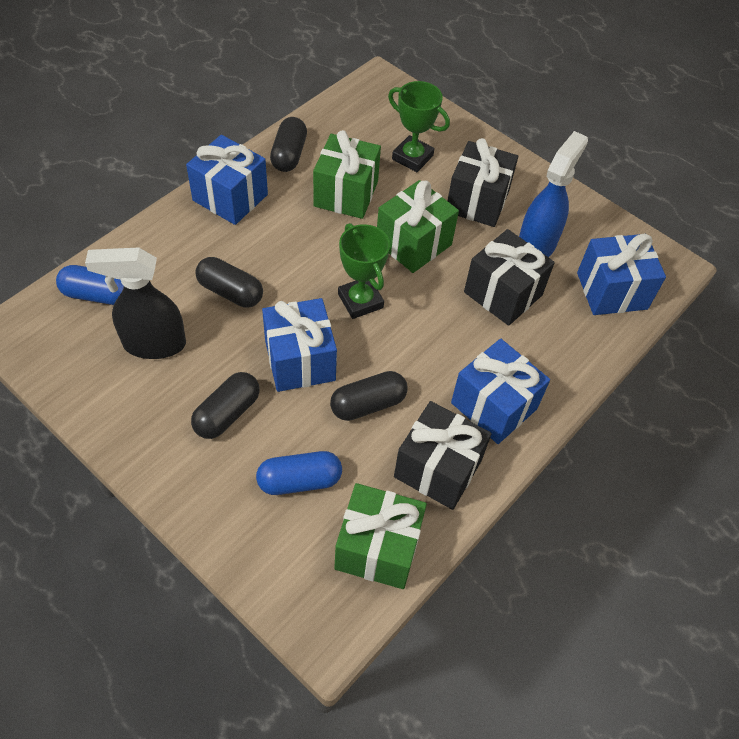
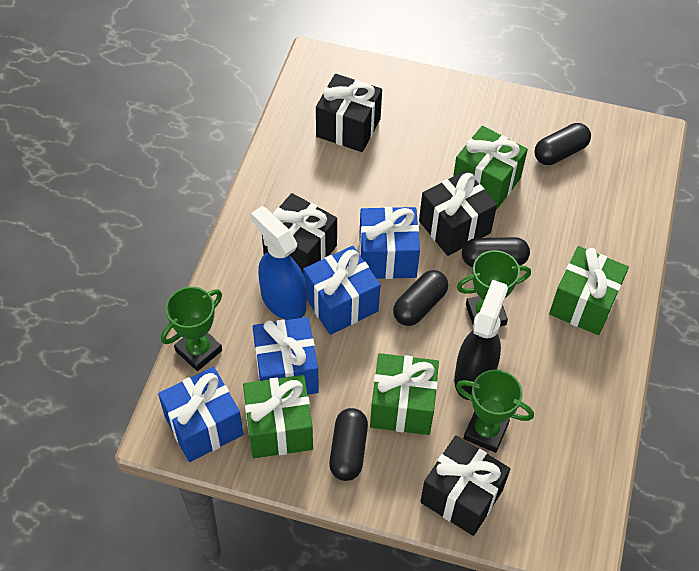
black gift: 3 -> 4
blue capsule: 2 -> 0
green gift: 3 -> 4
green trophy: 2 -> 3

